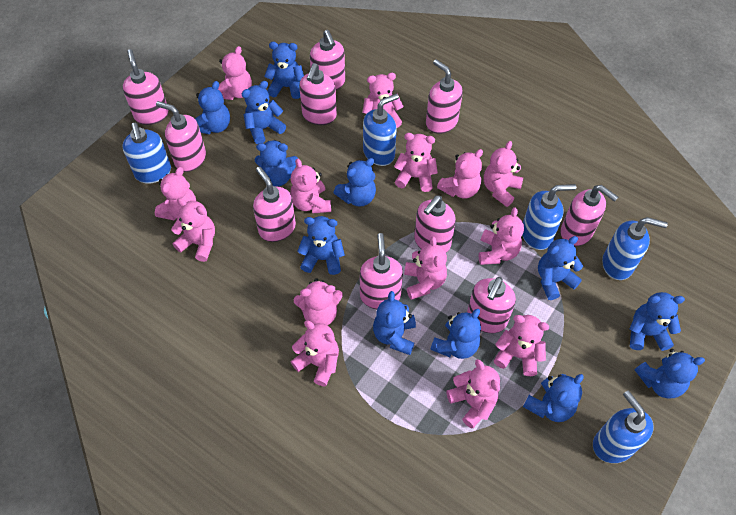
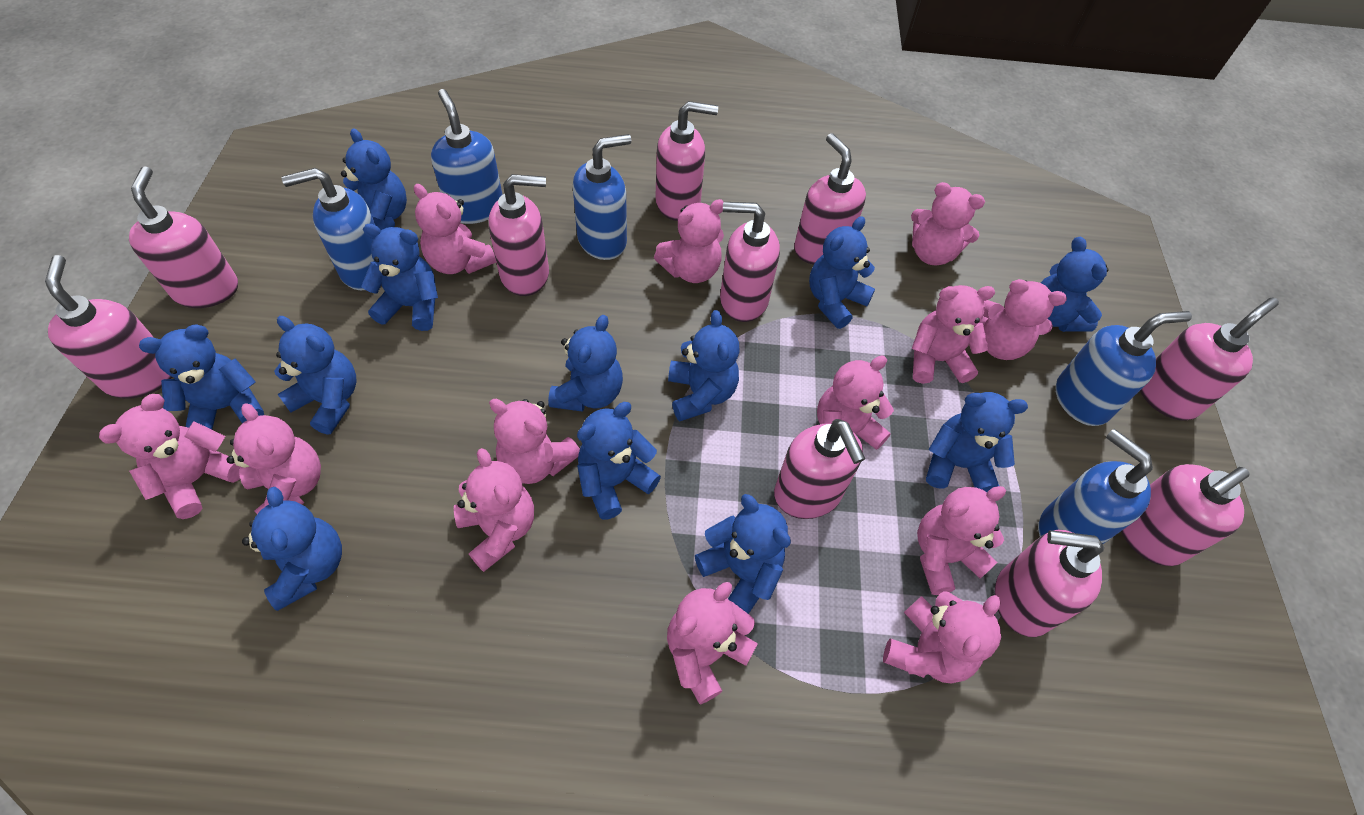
pink teddy bear: 14 -> 13

